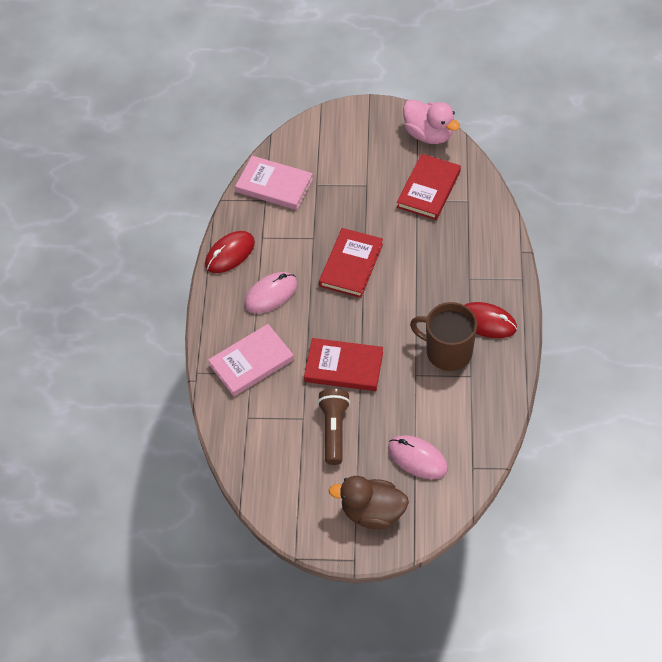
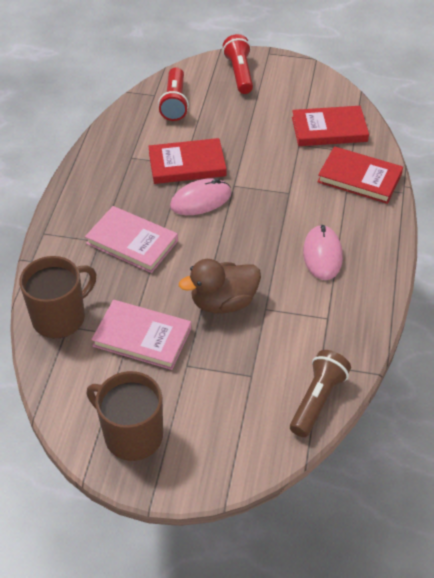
brown mug: 1 -> 2
pink duck: 1 -> 0
red flashlight: 0 -> 2
red mouse: 2 -> 0

